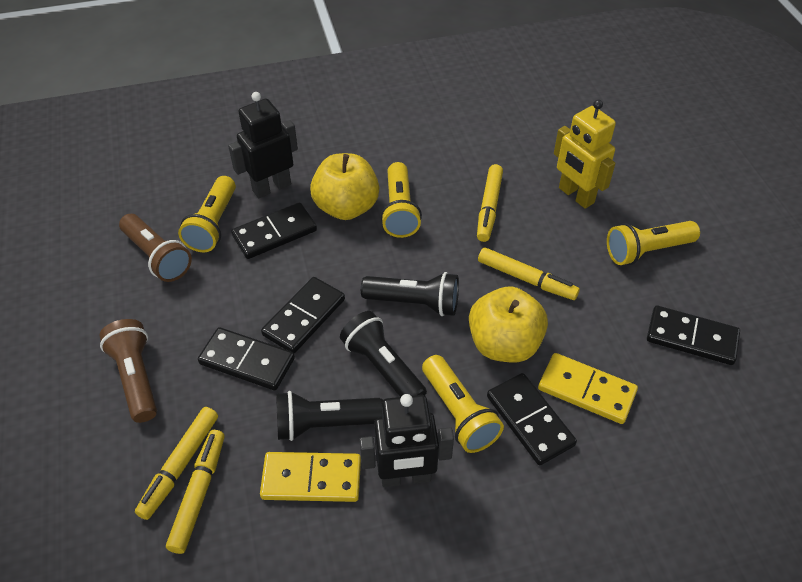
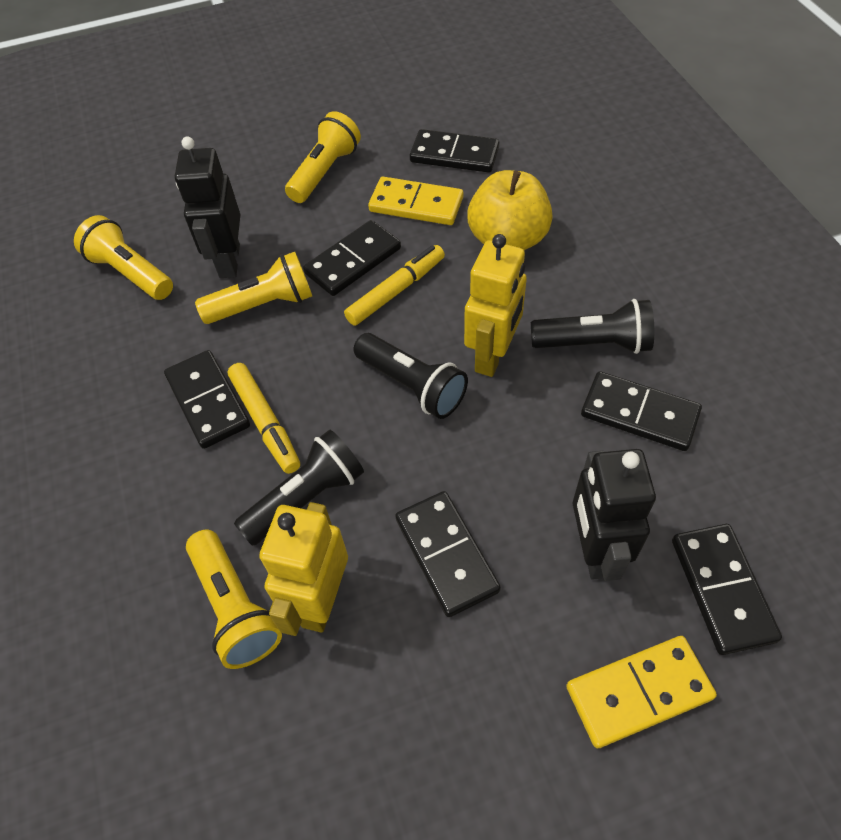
black domino: 5 -> 6
brown flashlight: 2 -> 0
yellow apple: 2 -> 1
yellow marker: 4 -> 2
yellow robot: 1 -> 2

